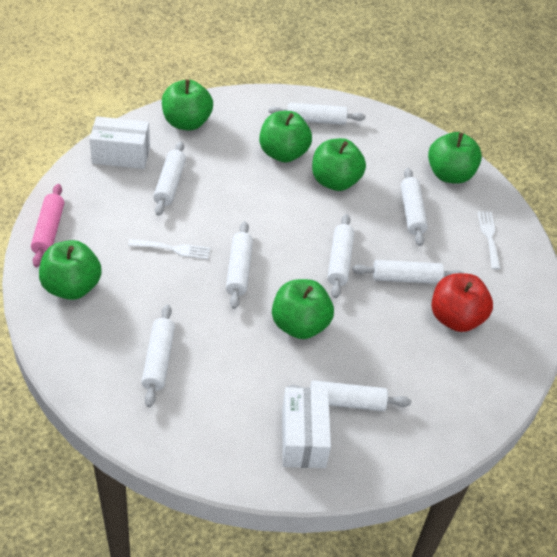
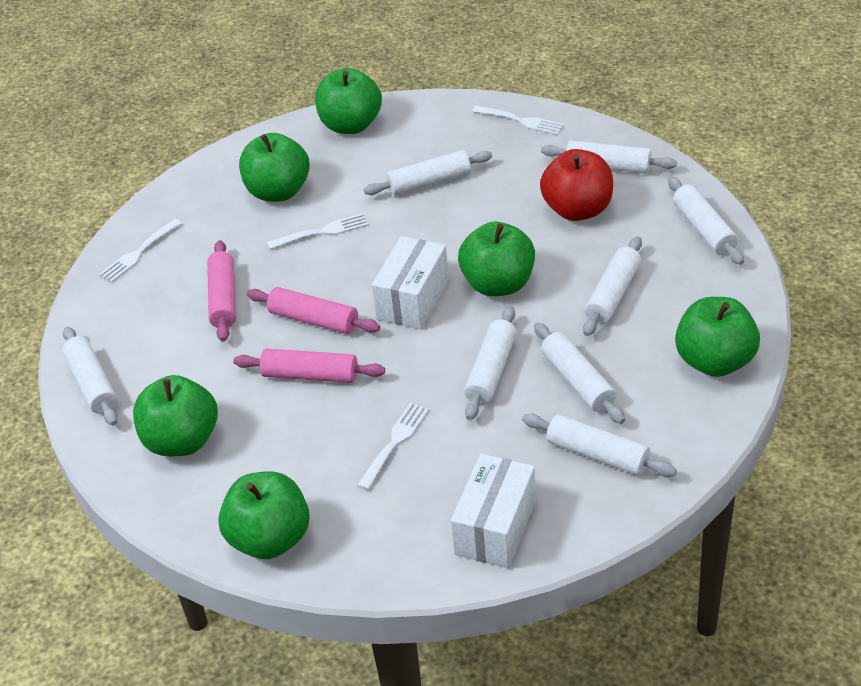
pink rolling pin: 1 -> 3
white fork: 2 -> 4

